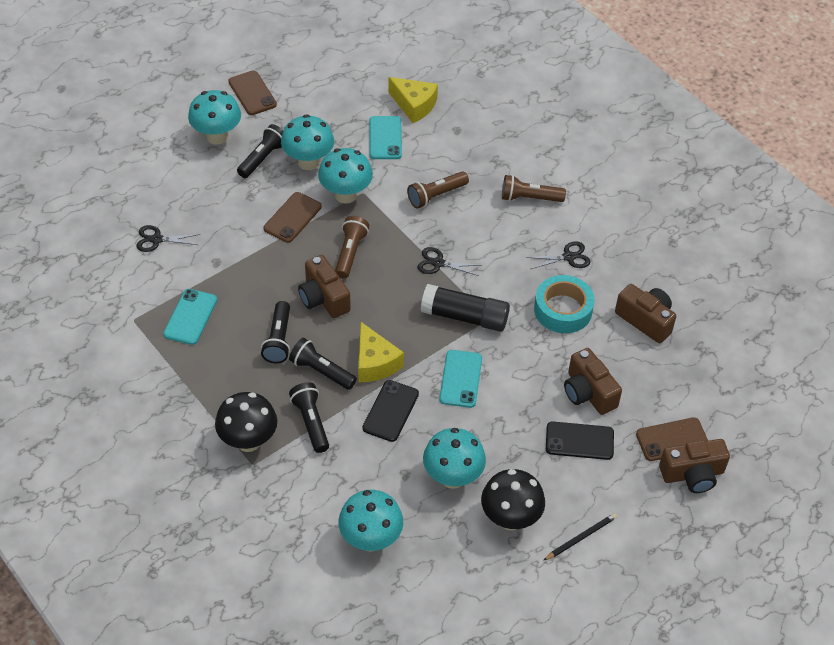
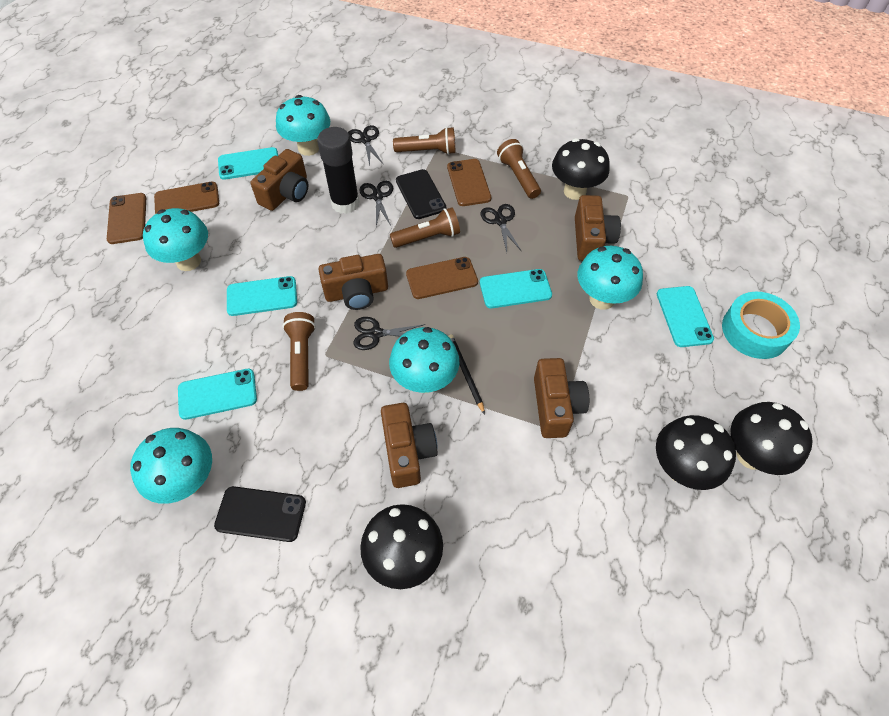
black flashlight: 4 -> 0
black mushroom: 2 -> 4
black scissors: 3 -> 4
brown camera: 4 -> 5
brown flashlight: 3 -> 4
brown phone: 3 -> 4
turquoise phone: 3 -> 5
yellow cheese: 2 -> 0

